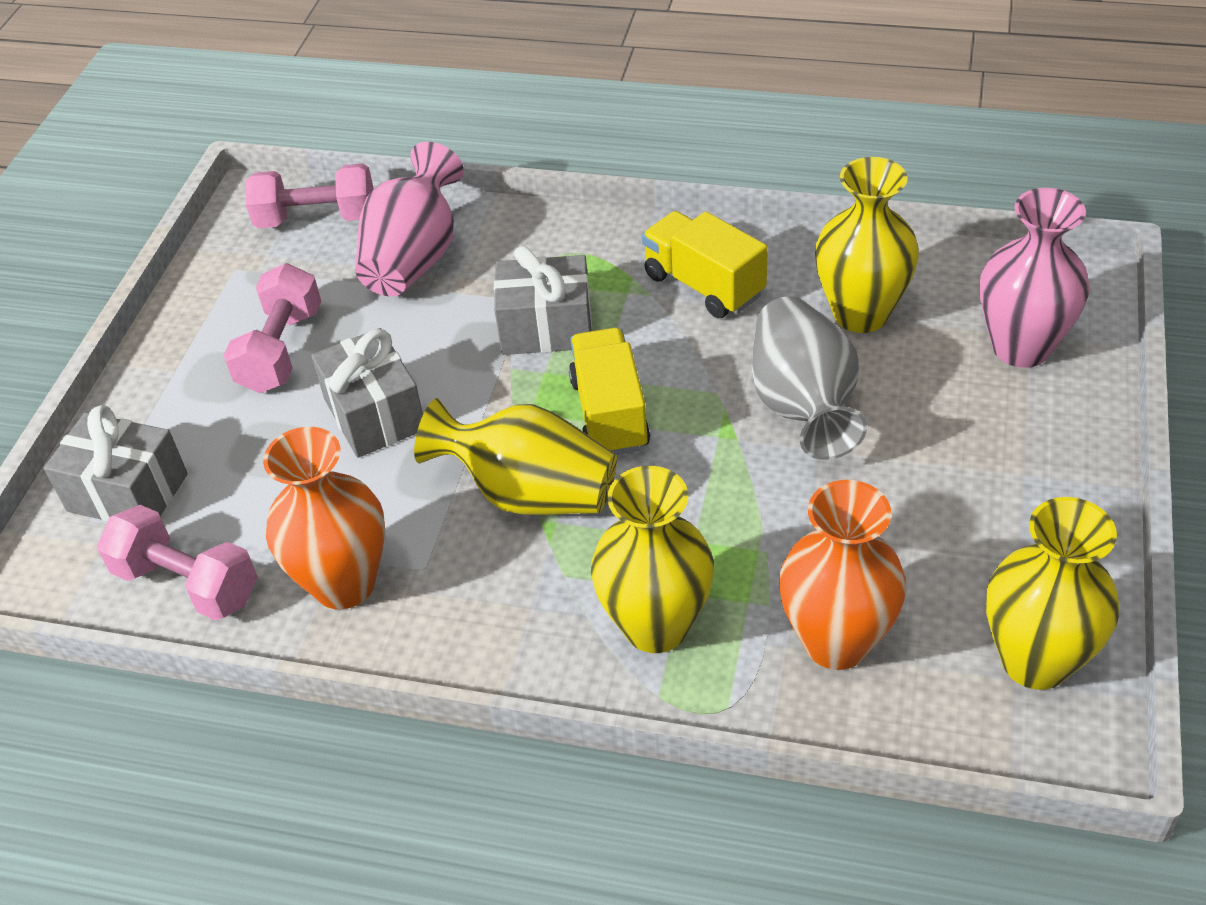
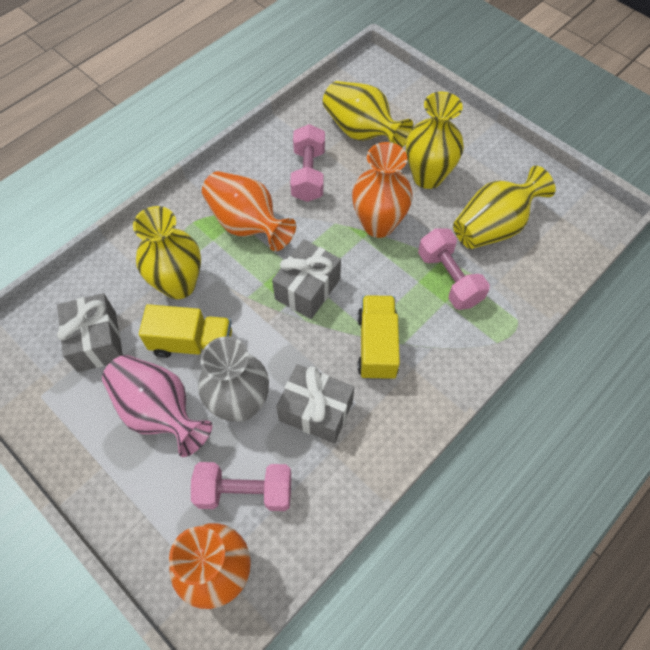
orange vase: 2 -> 3
pink vase: 2 -> 1

